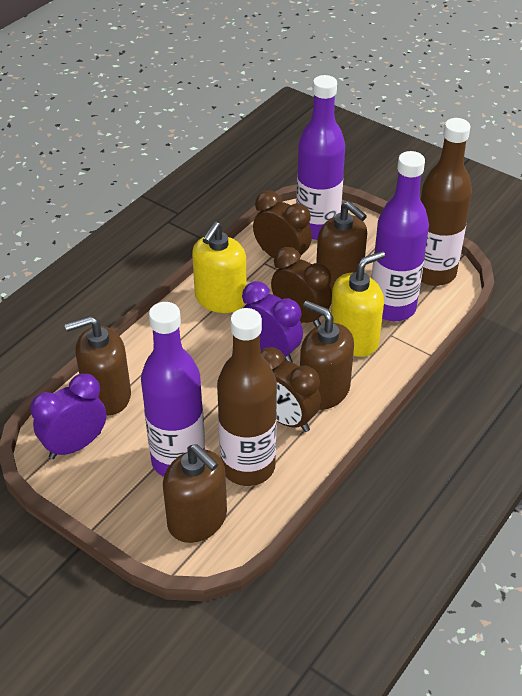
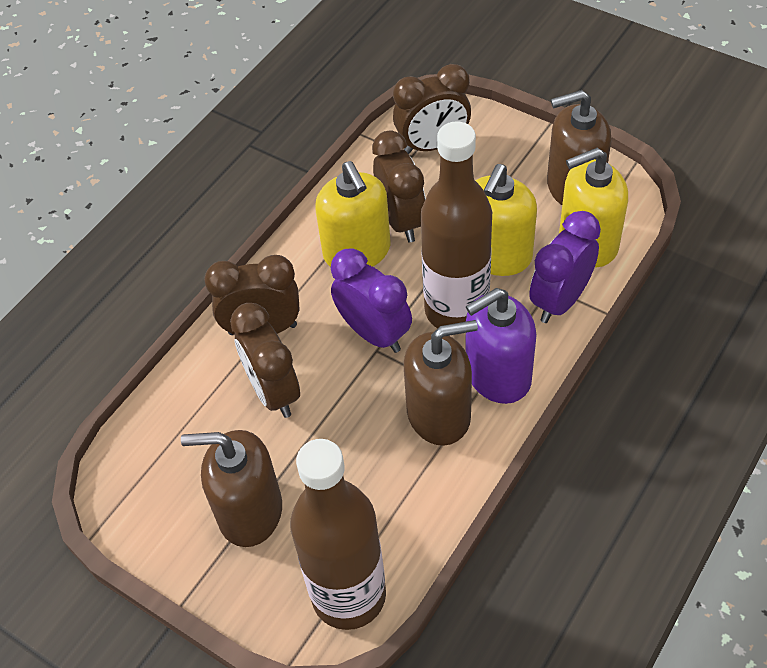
brown clock: 3 -> 4
brown soap dispenser: 4 -> 3
purple bottle: 3 -> 0
purple soap dispenser: 0 -> 1
yellow soap dispenser: 2 -> 3

